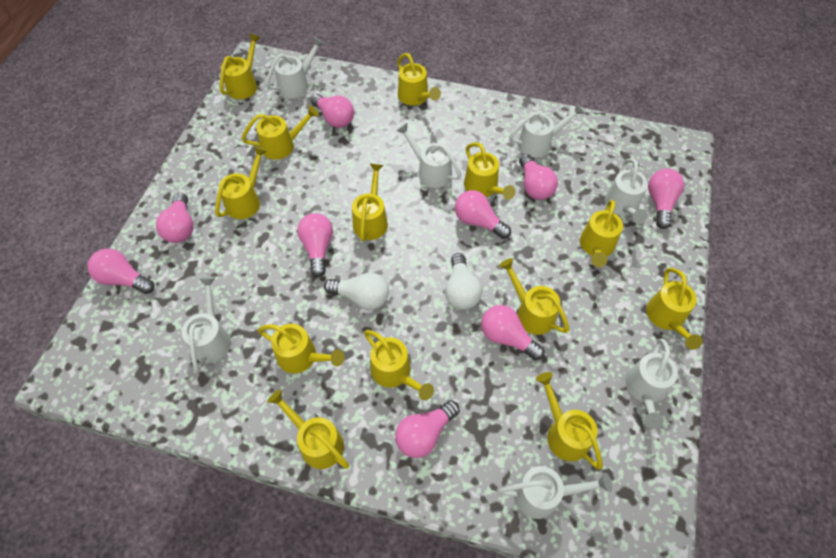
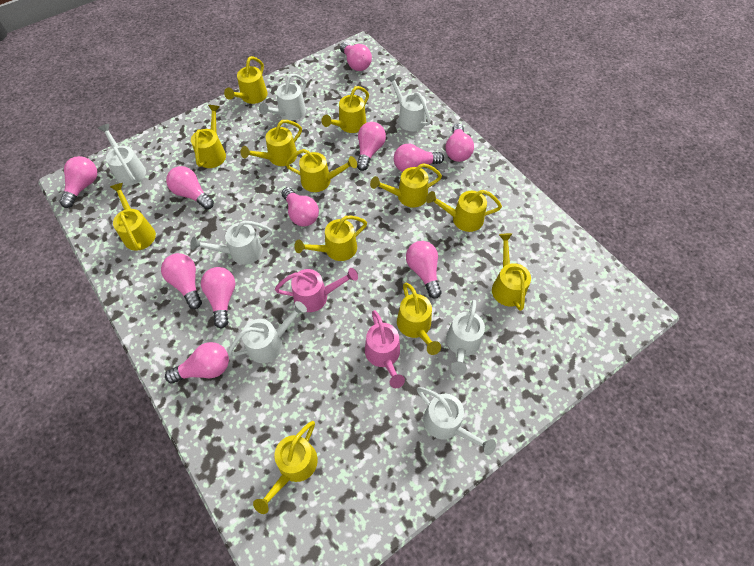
pink light bulb: 9 -> 11
pink watering can: 0 -> 2
white light bulb: 2 -> 0
yellow watering can: 13 -> 12

